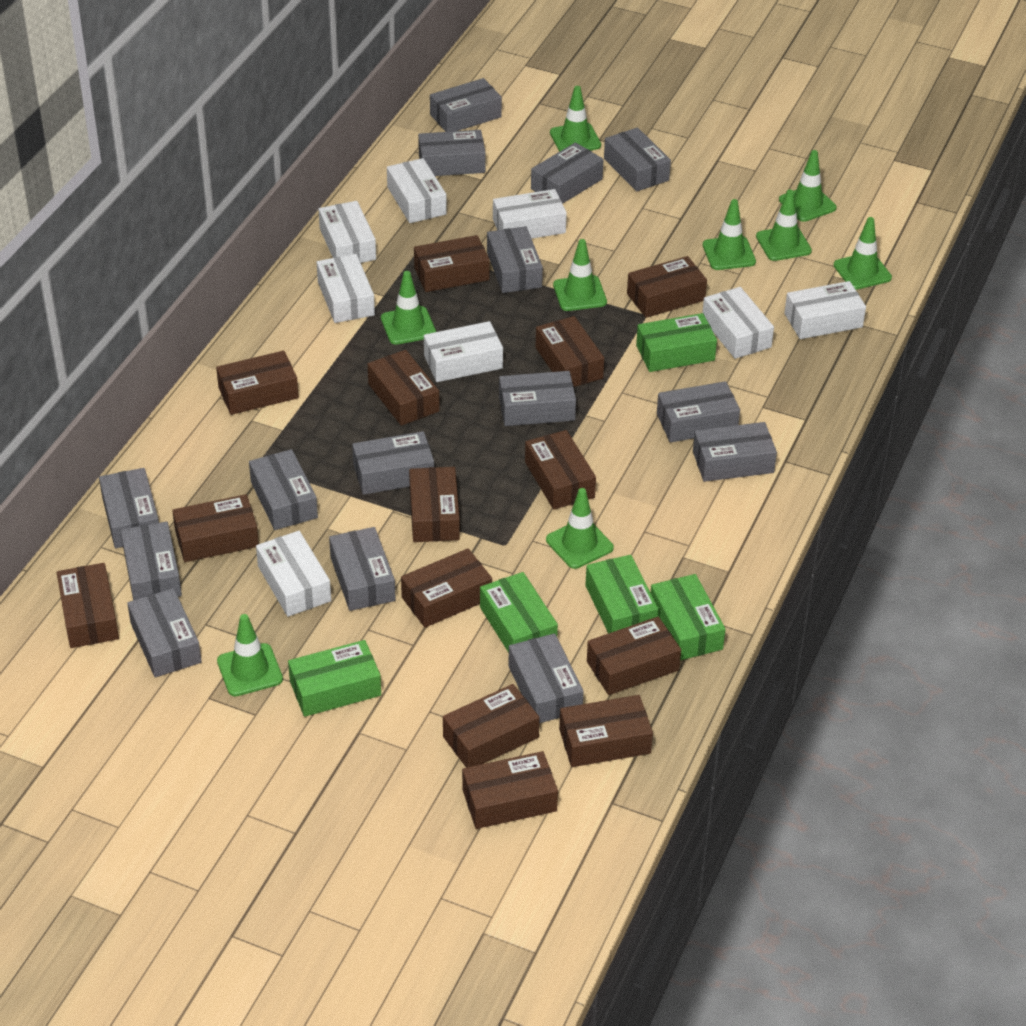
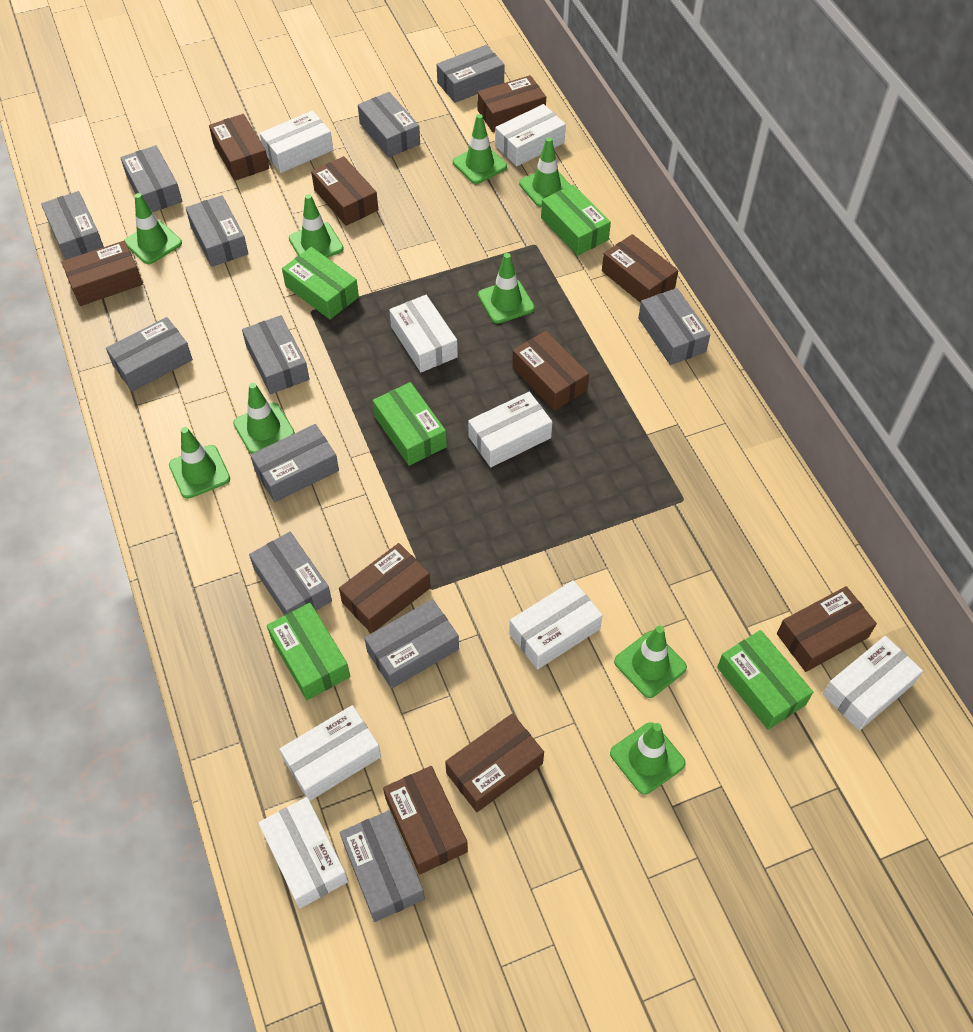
brown box: 14 -> 10
grey box: 15 -> 12

